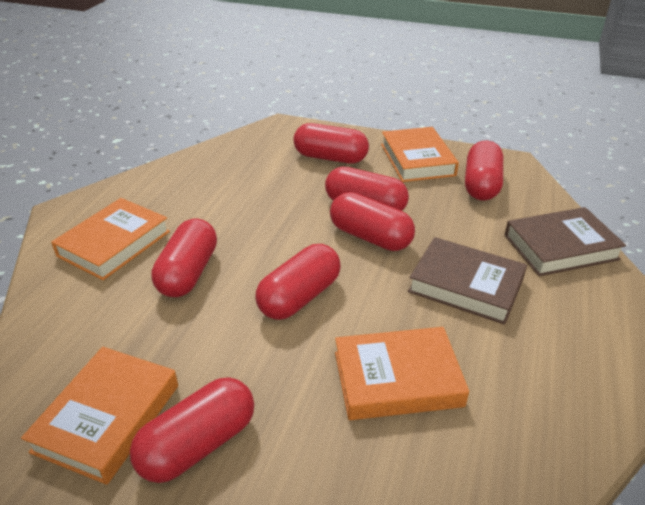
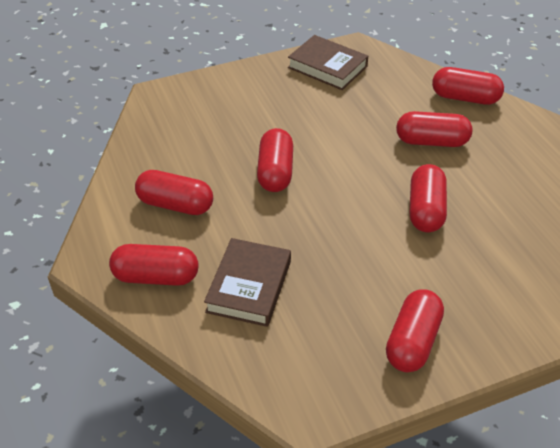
orange book: 4 -> 0

